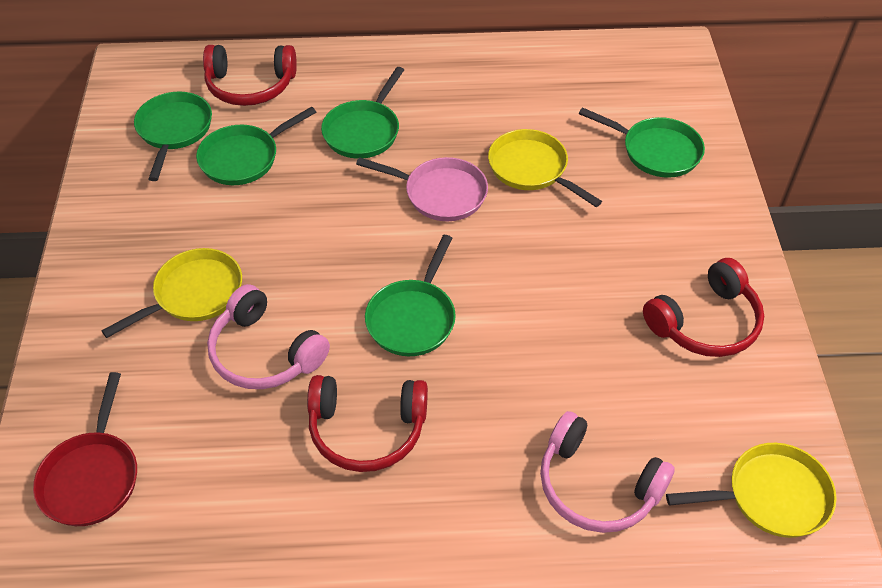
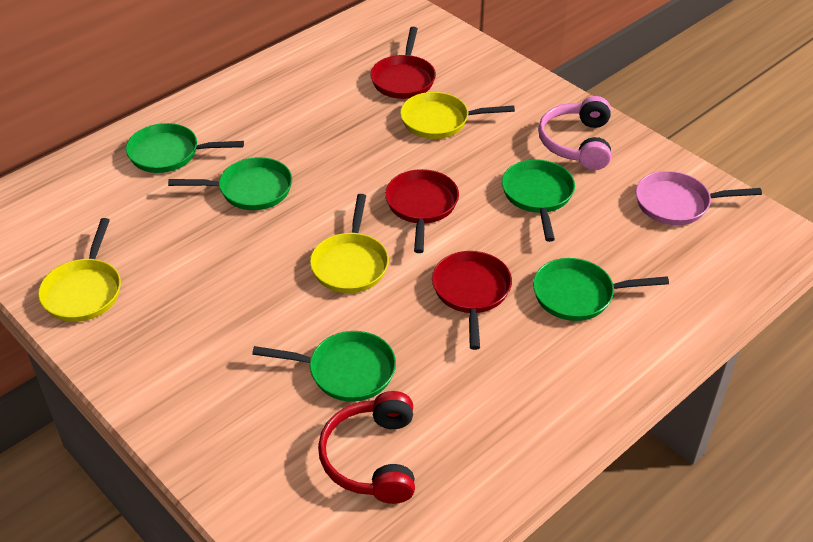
pink headphones: 2 -> 1
red headphones: 3 -> 1
red pan: 1 -> 3

